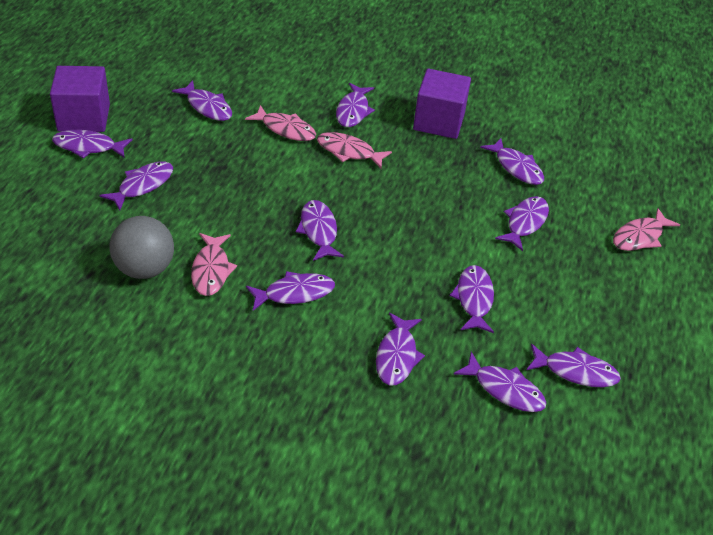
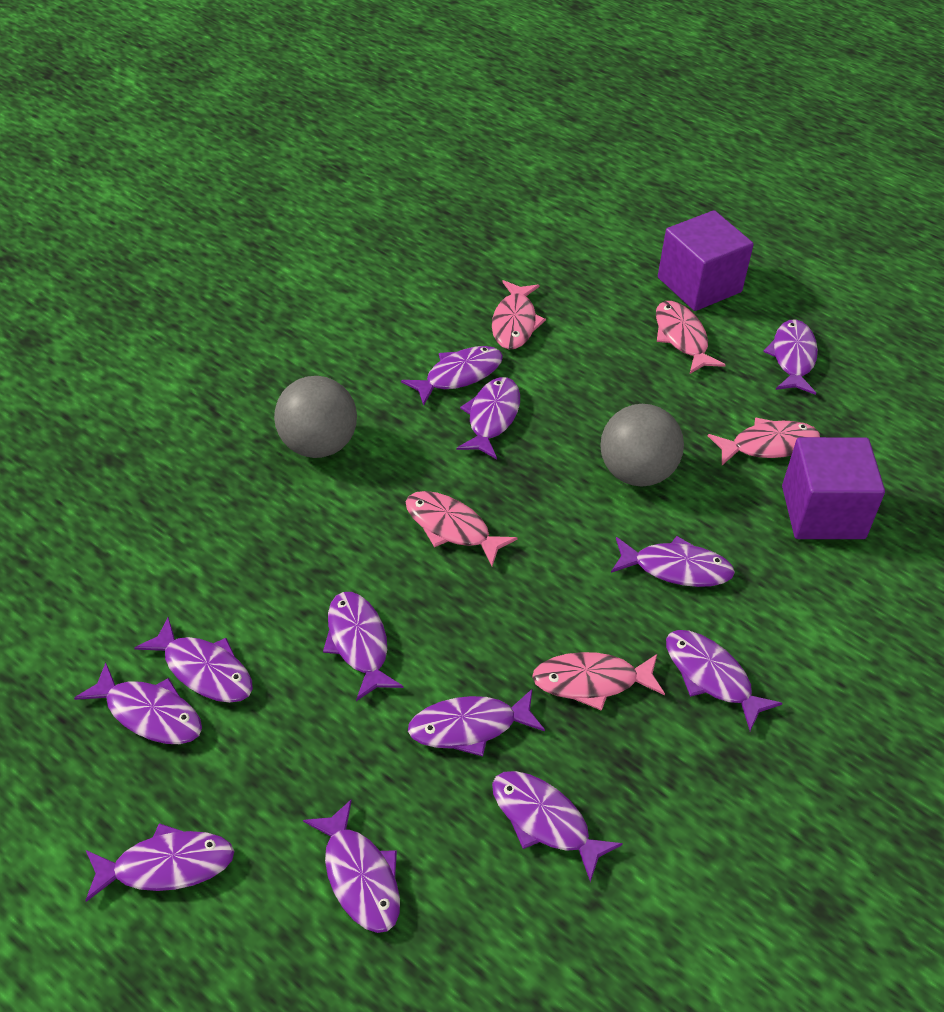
grey ball: 1 -> 2
pink fish: 4 -> 5

